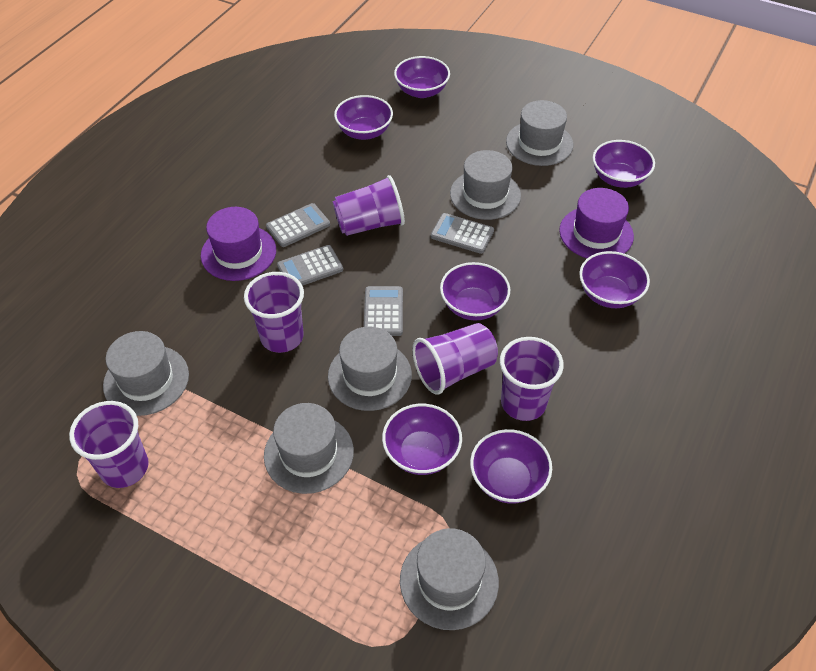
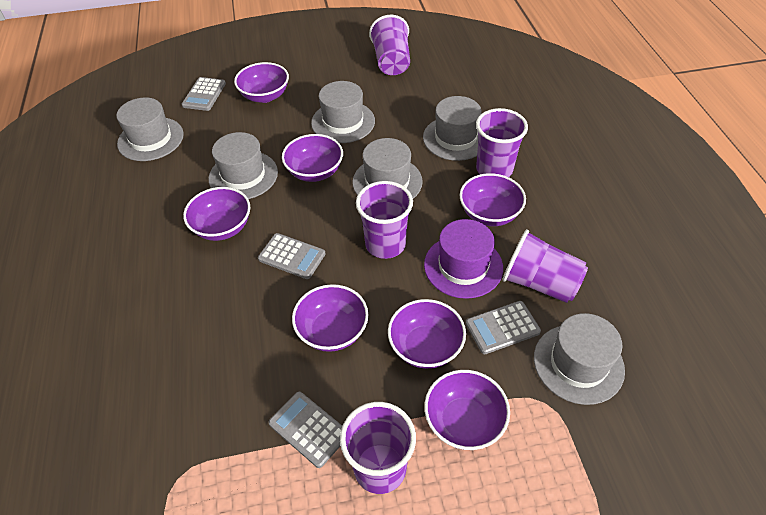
purple hat: 2 -> 1

